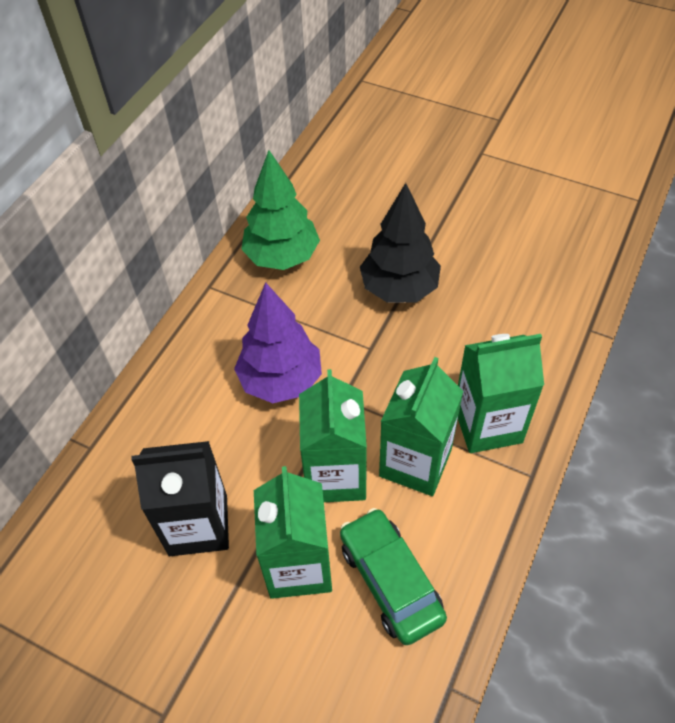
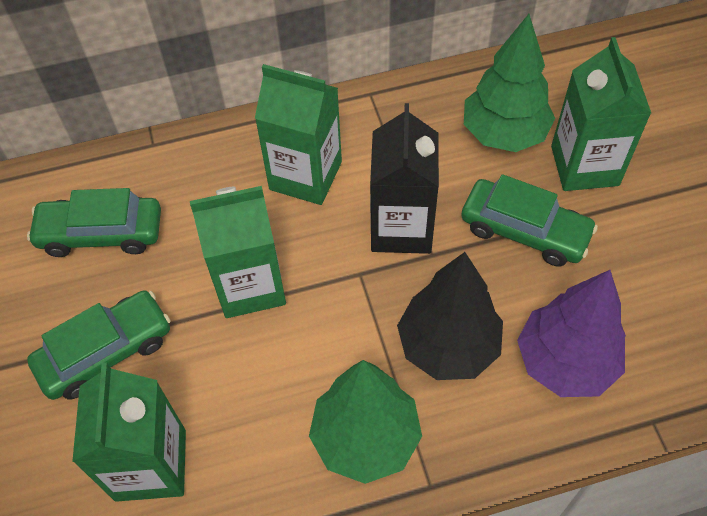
green car: 1 -> 3
green tree: 1 -> 2

